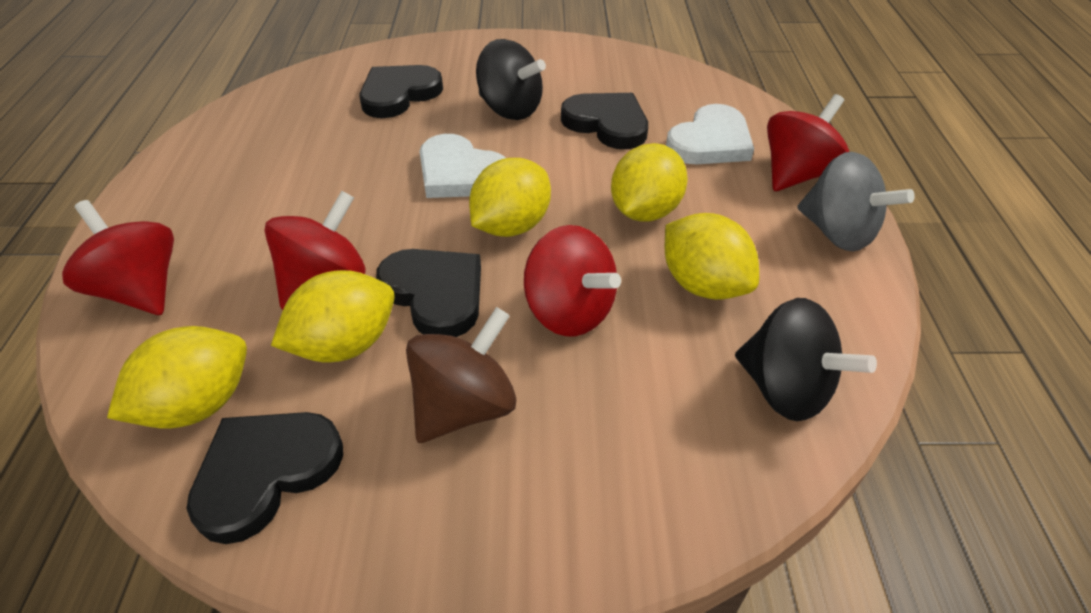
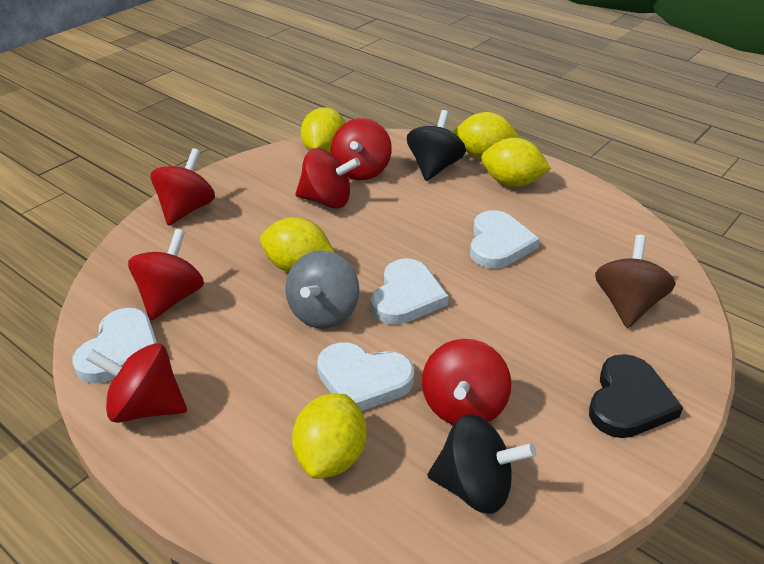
black heart: 4 -> 1
red spinning top: 4 -> 6
white heart: 2 -> 4

